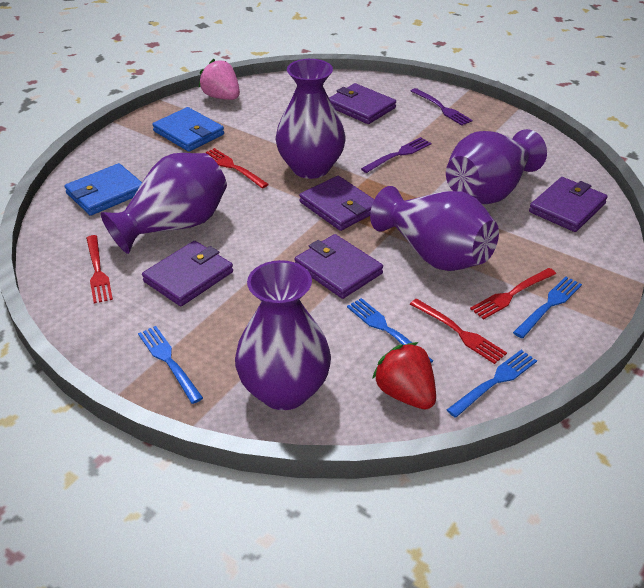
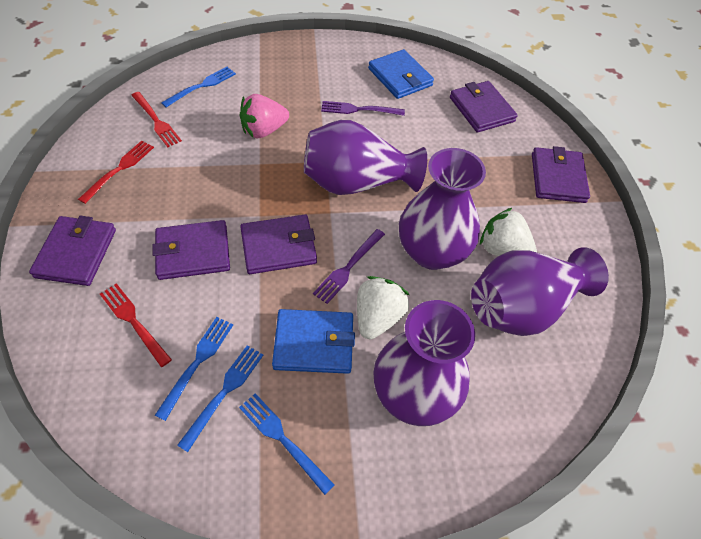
purple vase: 5 -> 4
red fork: 4 -> 3
red strawberry: 1 -> 0
white strawberry: 0 -> 2

